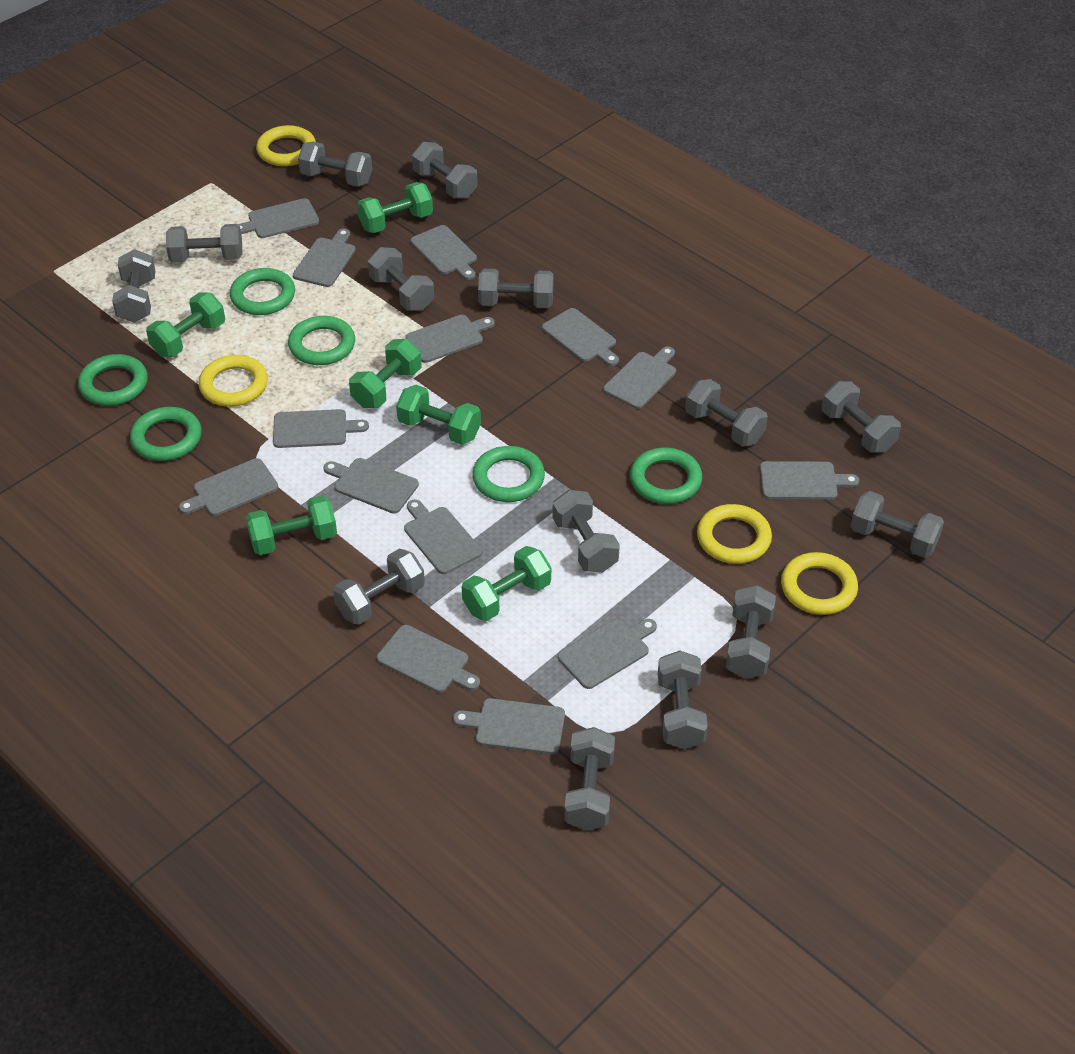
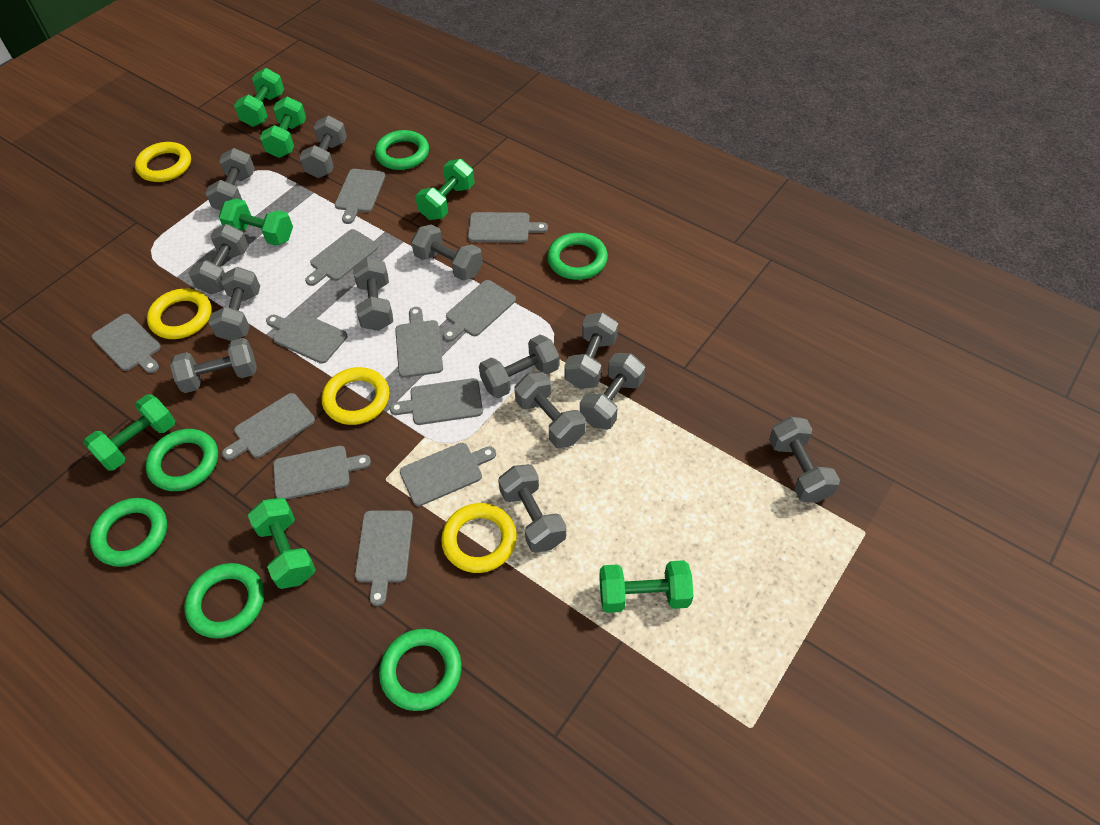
green dumbbell: 6 -> 7
grey cutting board: 14 -> 12
grey dumbbell: 14 -> 13

